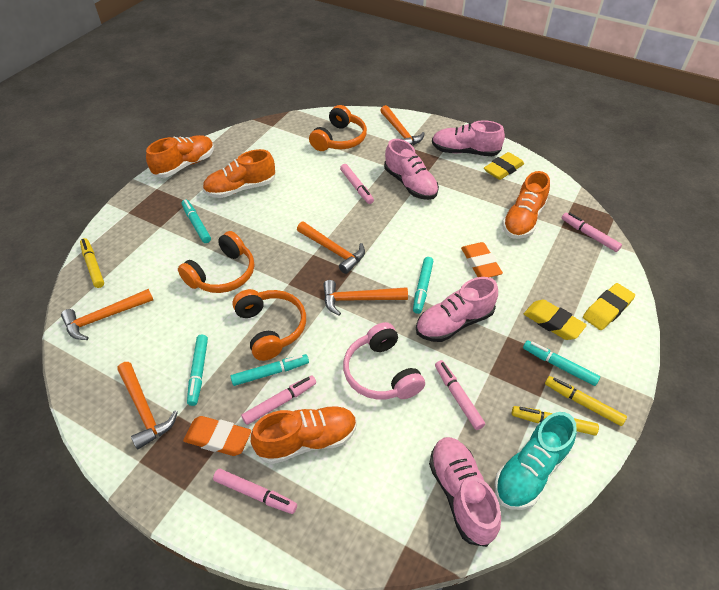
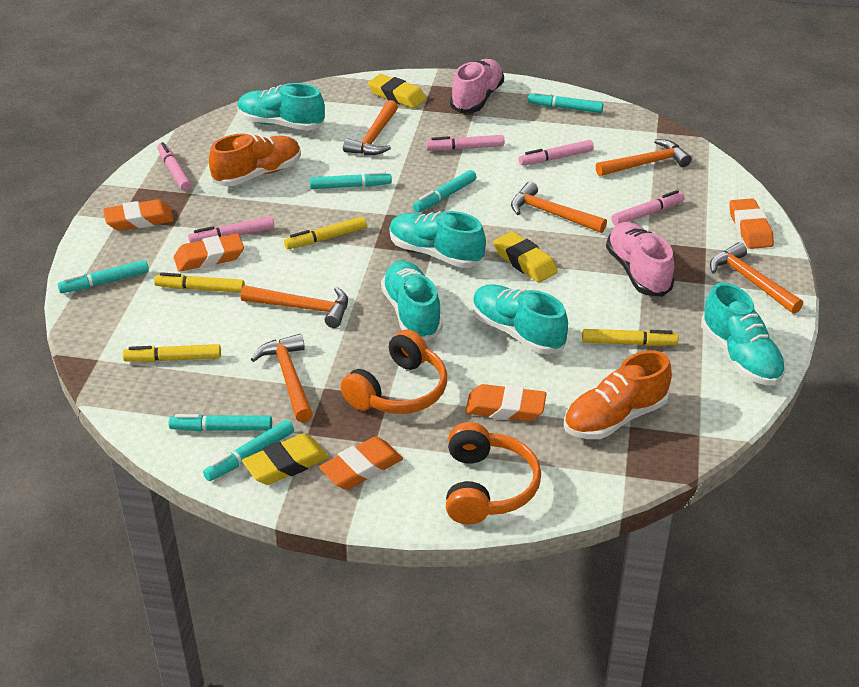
orange eraser: 2 -> 5
orange hammer: 5 -> 6
orange headphones: 3 -> 2
orange shoe: 4 -> 2
pink headphones: 1 -> 0
pink shoe: 4 -> 2
turquoise marker: 5 -> 6
turquoise shoe: 1 -> 5
yellow marker: 3 -> 4

